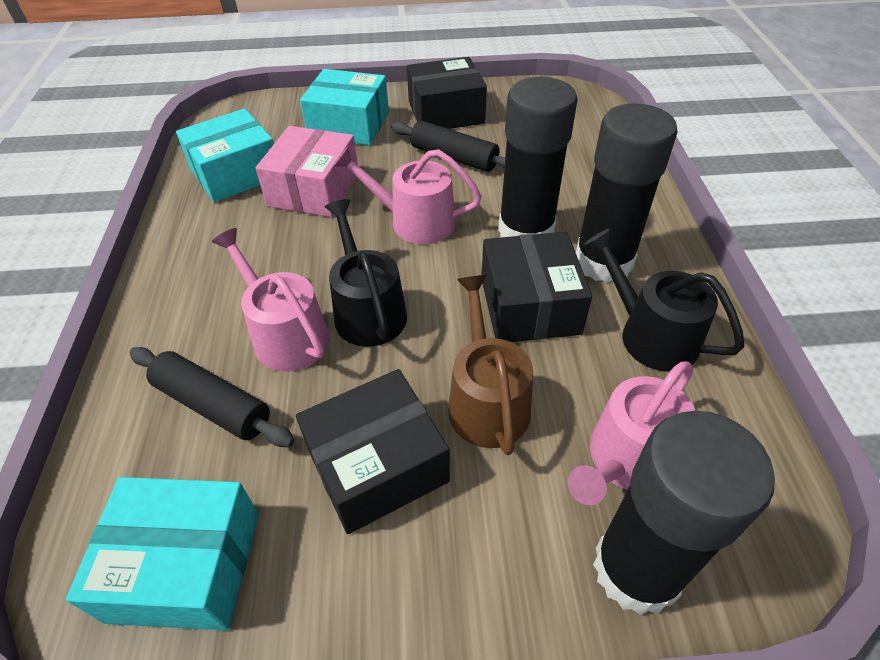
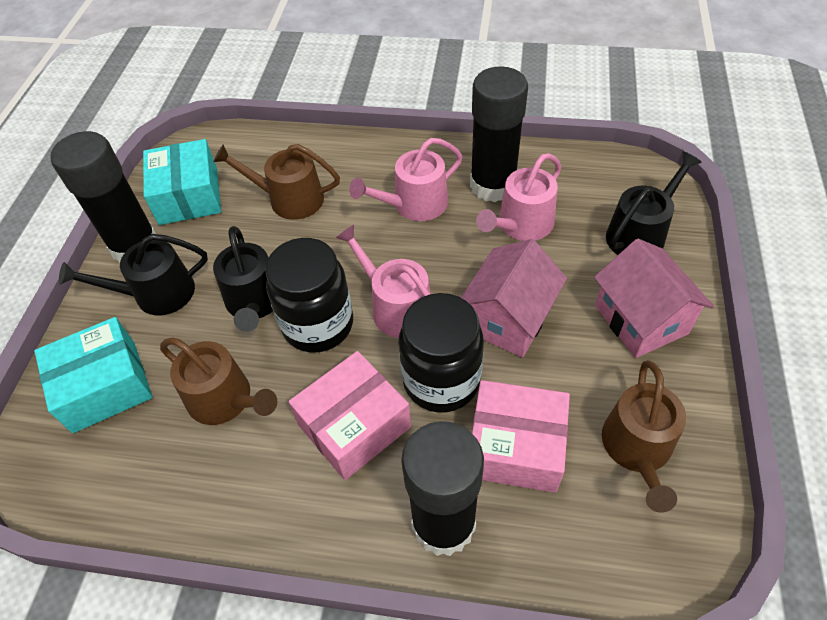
black box: 3 -> 0
black jar: 0 -> 2
black rolling pin: 2 -> 0
black watering can: 2 -> 3
brown watering can: 1 -> 3
pink box: 1 -> 2
pink house: 0 -> 2
turquoise box: 3 -> 2

